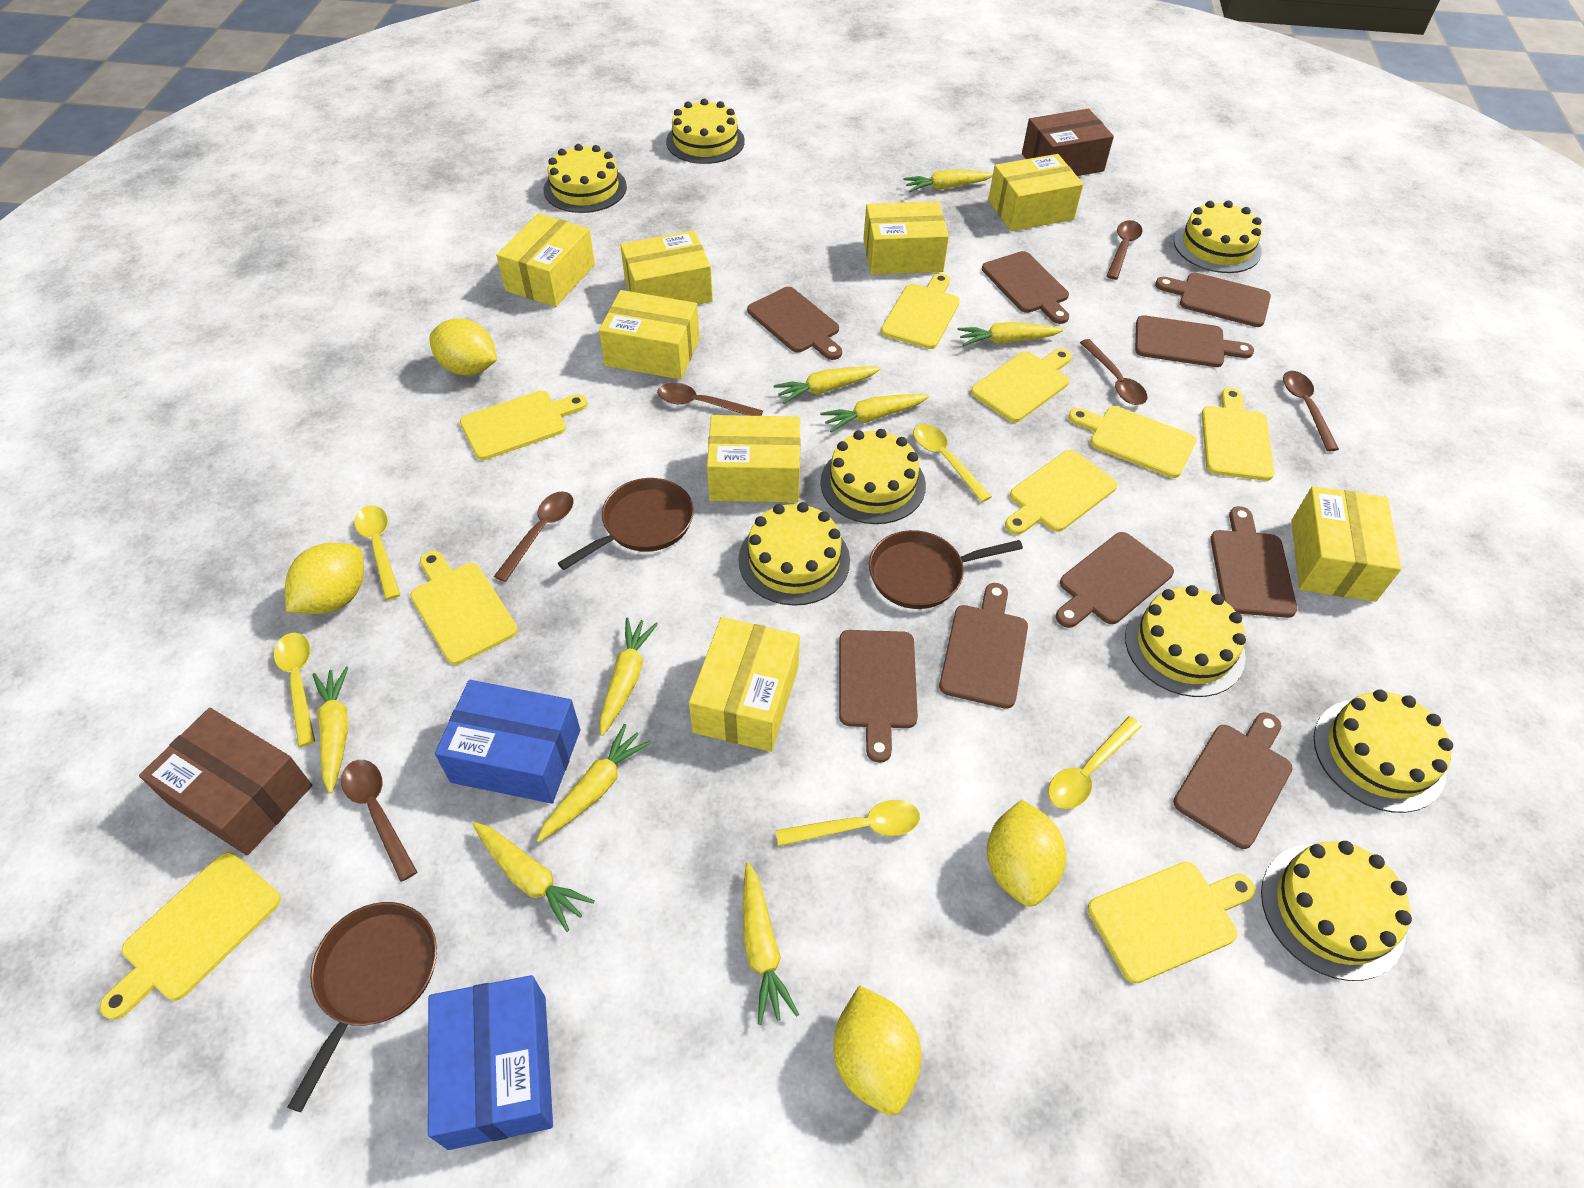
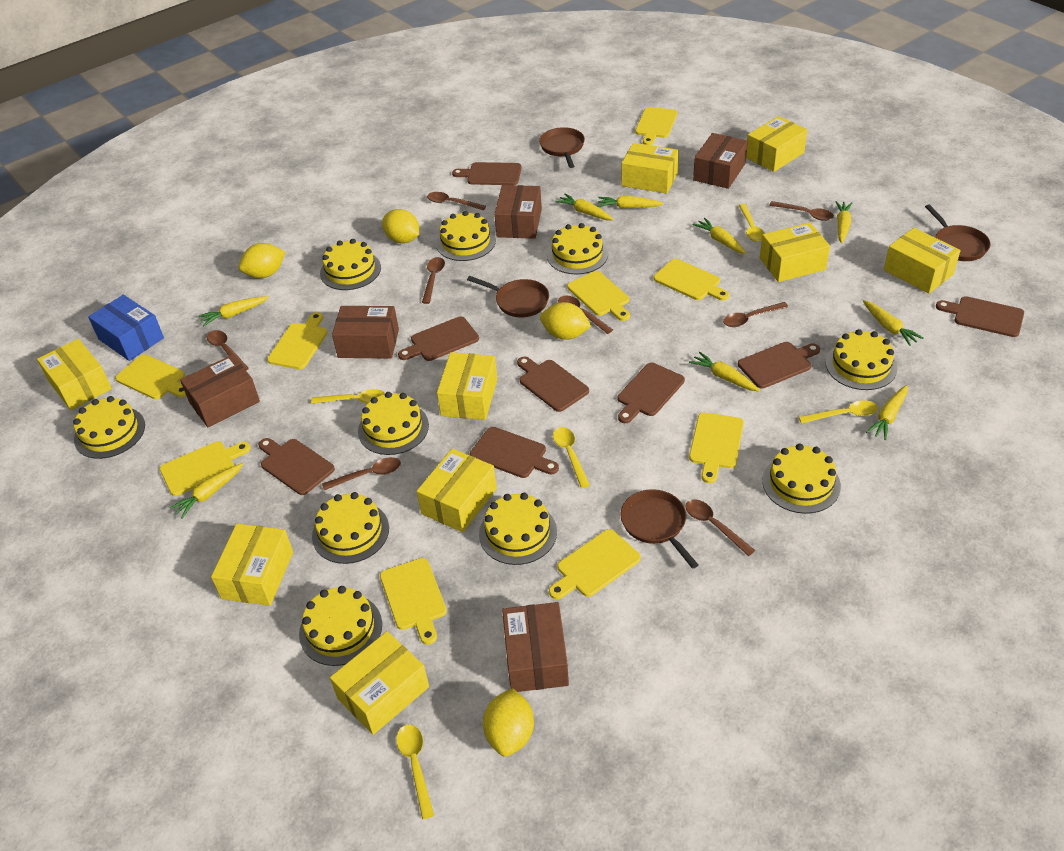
blue box: 2 -> 1
brown box: 2 -> 5
brown cutting board: 9 -> 8
brown pan: 3 -> 4
brown spoon: 6 -> 8
yellow box: 8 -> 9
yellow cake: 8 -> 10

